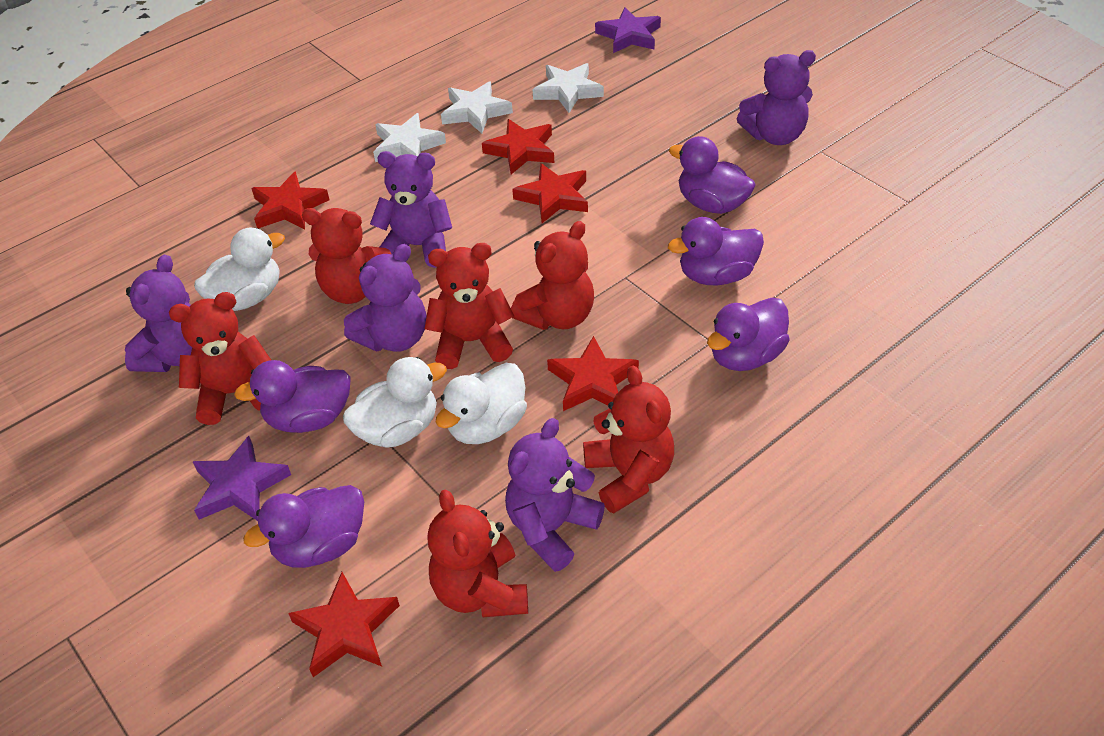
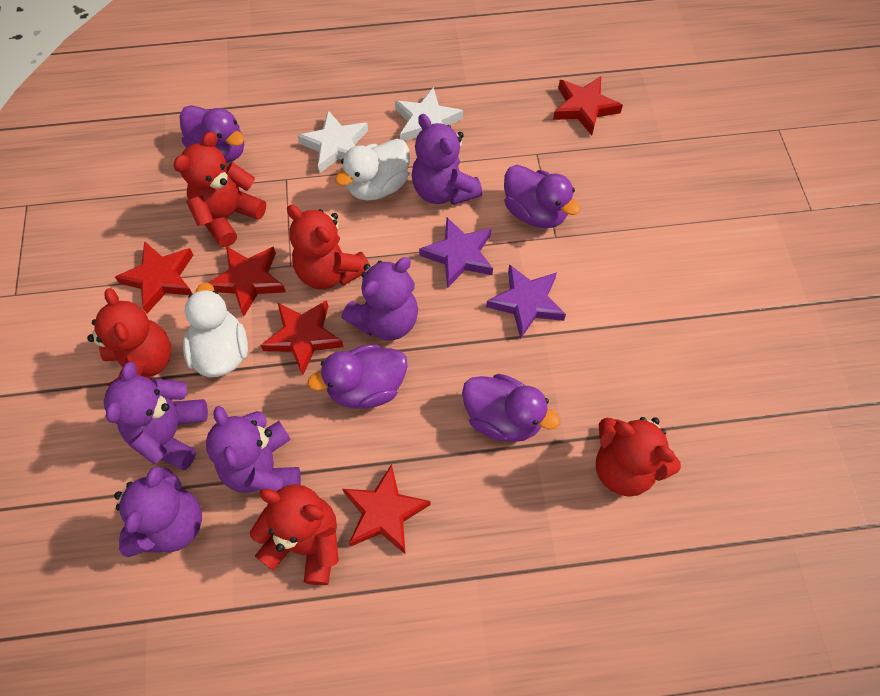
purple duck: 5 -> 4
red teddy bear: 6 -> 5
white duck: 3 -> 2
white star: 3 -> 2

